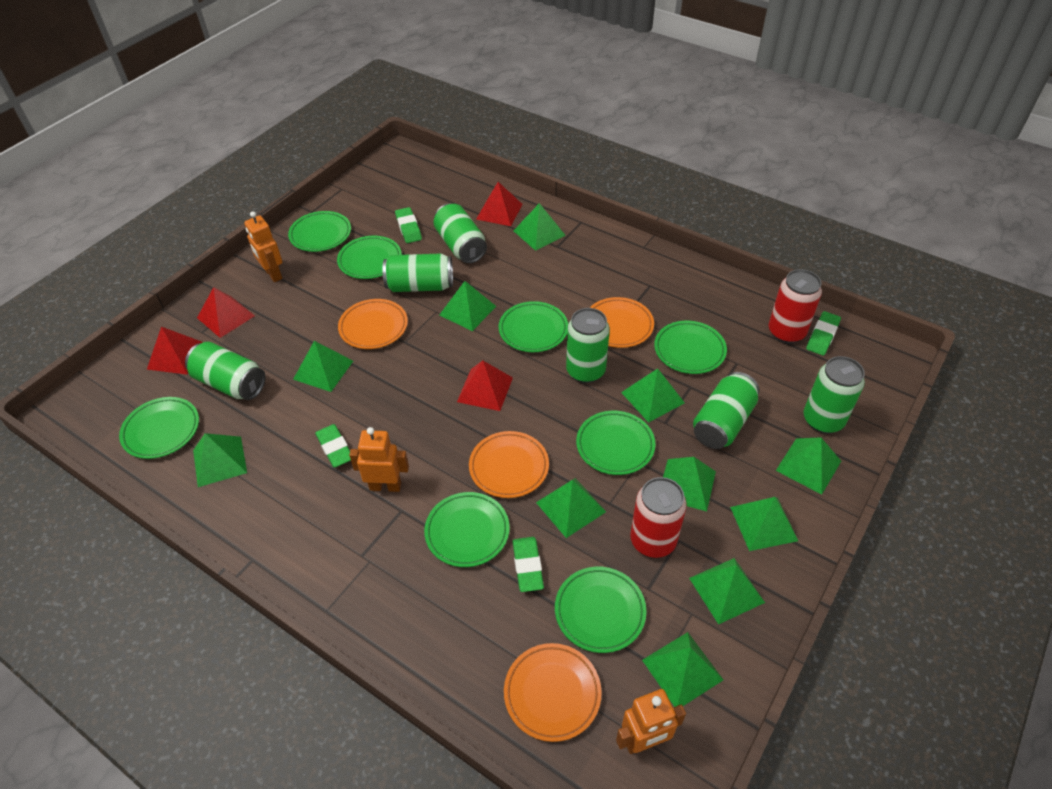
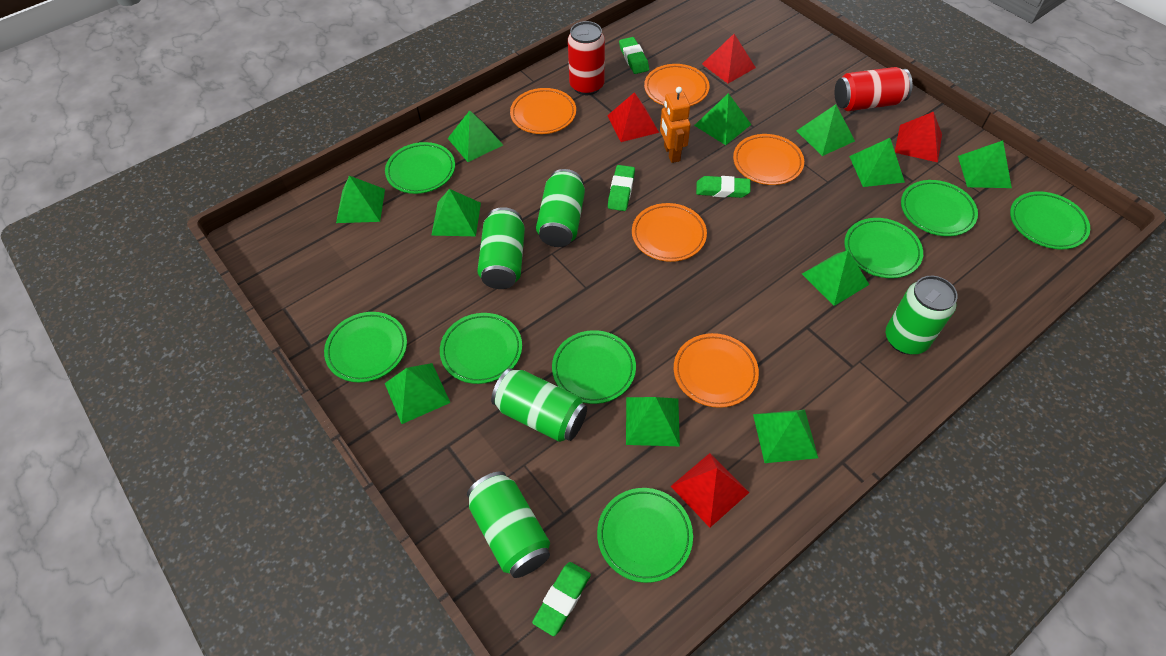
green can: 6 -> 5
orange plate: 4 -> 5
orange robot: 3 -> 1

